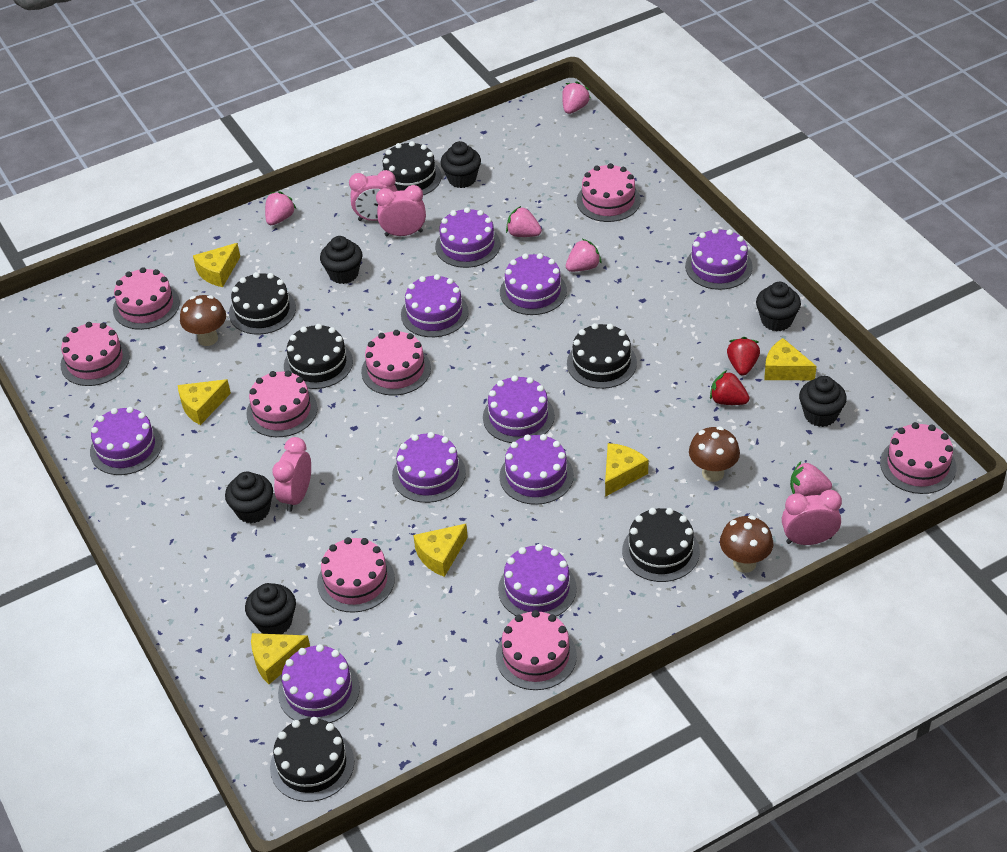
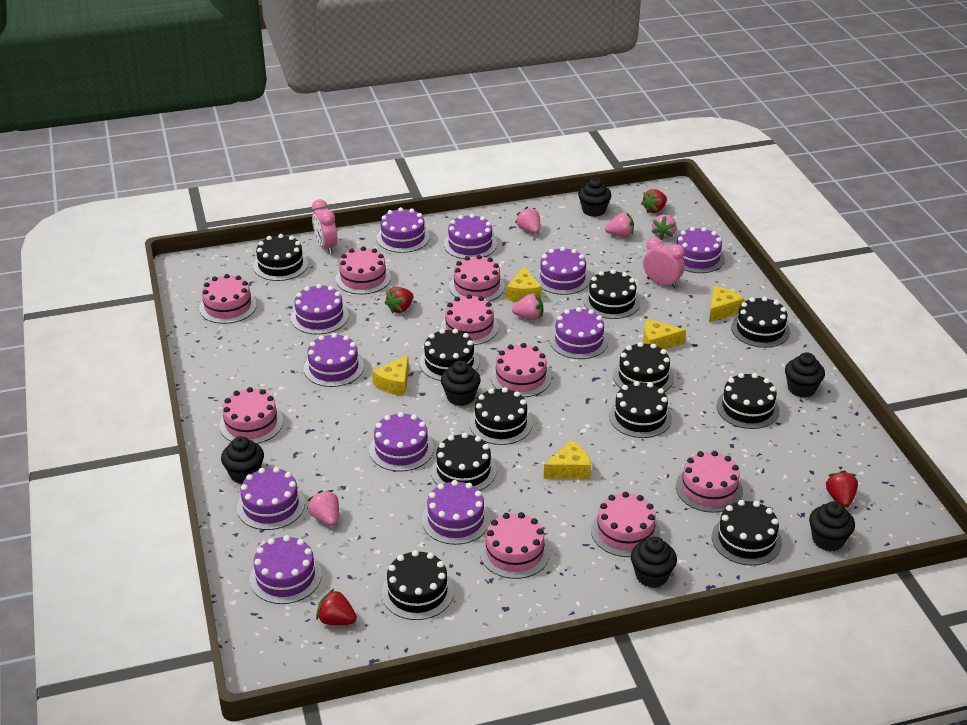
black cake: 6 -> 11
brown mushroom: 3 -> 0
pink cake: 8 -> 9
pink clock: 4 -> 2
purple cake: 10 -> 11
red strawberry: 2 -> 4
yellow cheese: 6 -> 5

